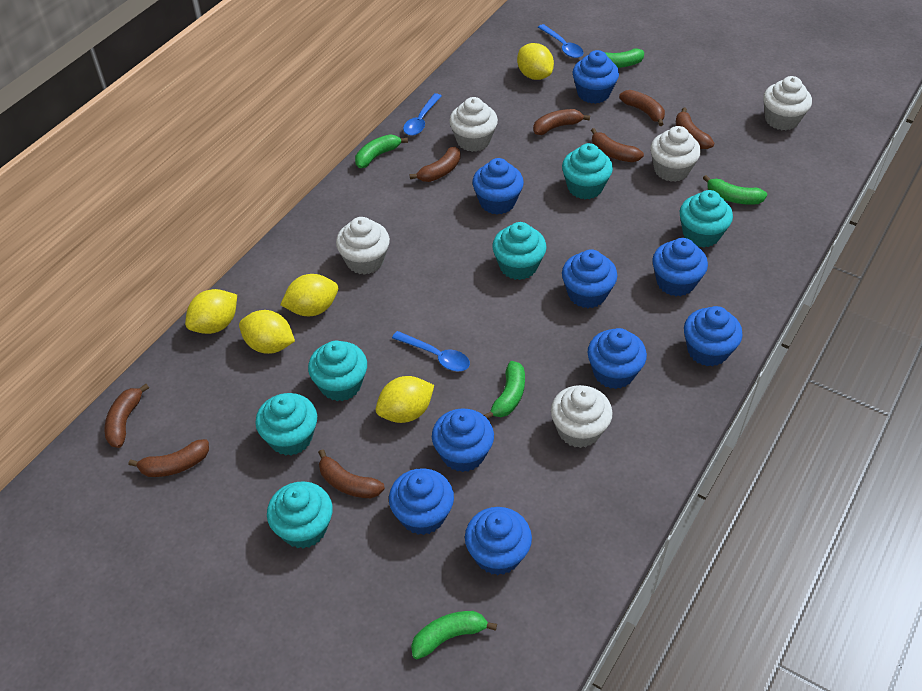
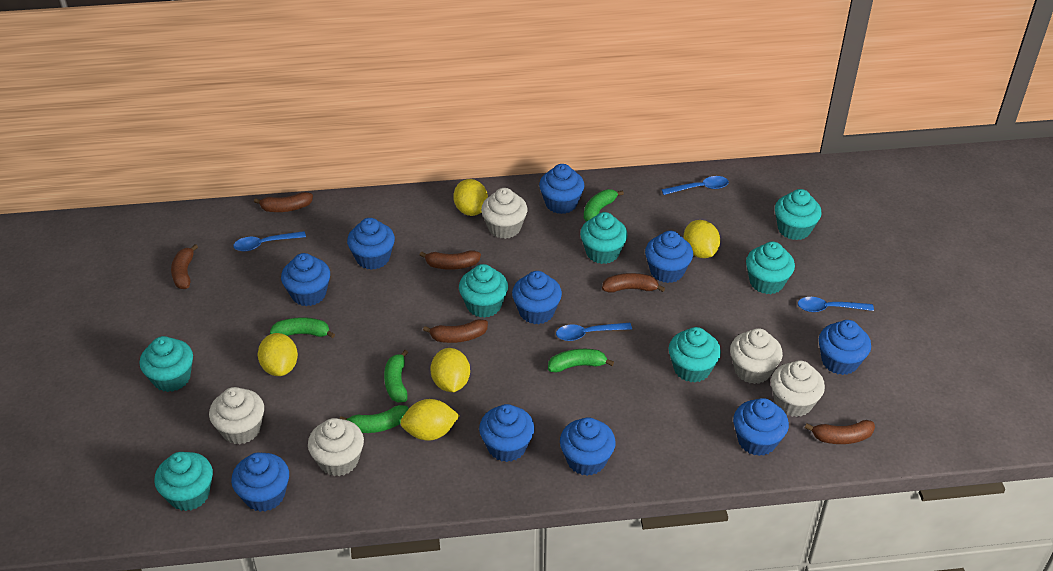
blue cupcake: 9 -> 10
blue spoon: 3 -> 4
brown banana: 8 -> 6
turquoise cupcake: 6 -> 7

